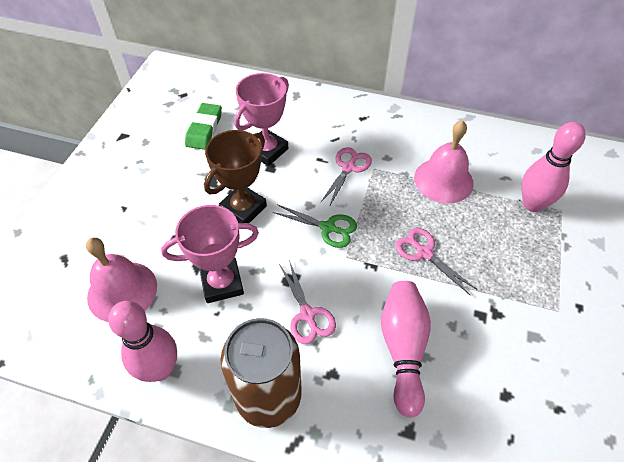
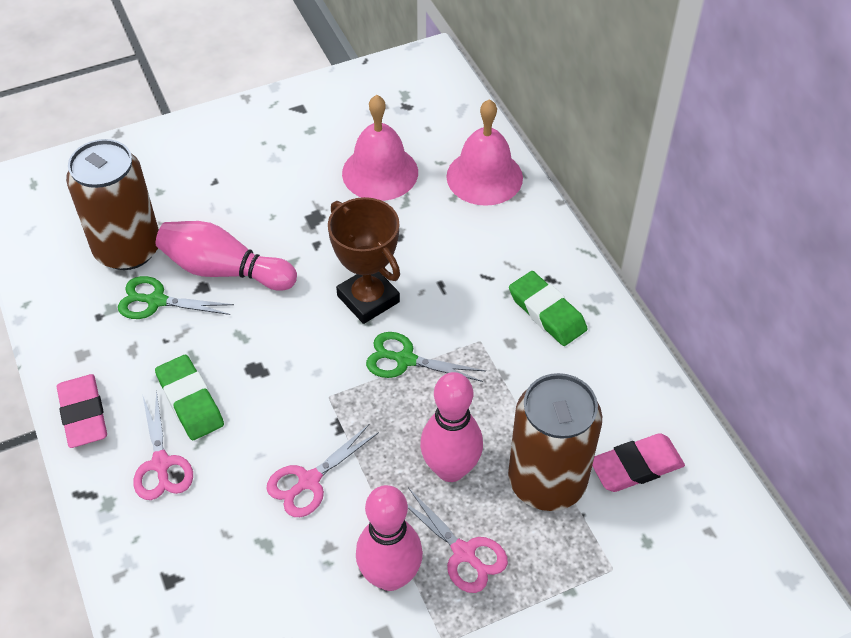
brown can: 1 -> 2
green eraser: 1 -> 2
green scissors: 1 -> 2
pink eraser: 0 -> 2
pink trophy: 2 -> 0

